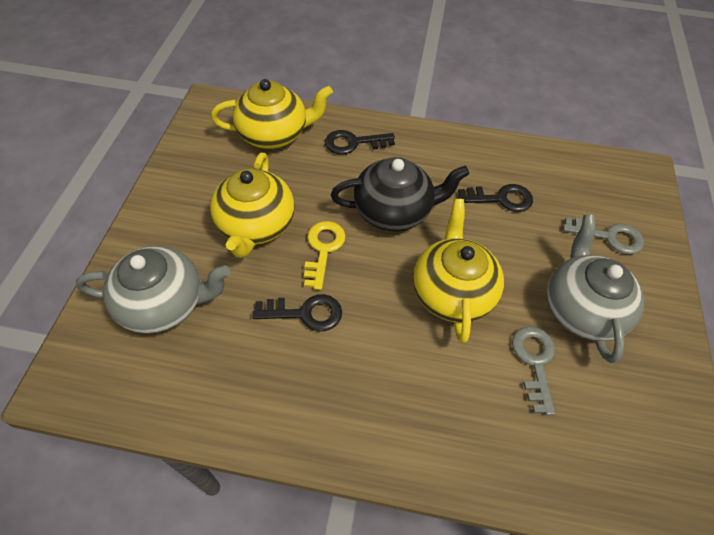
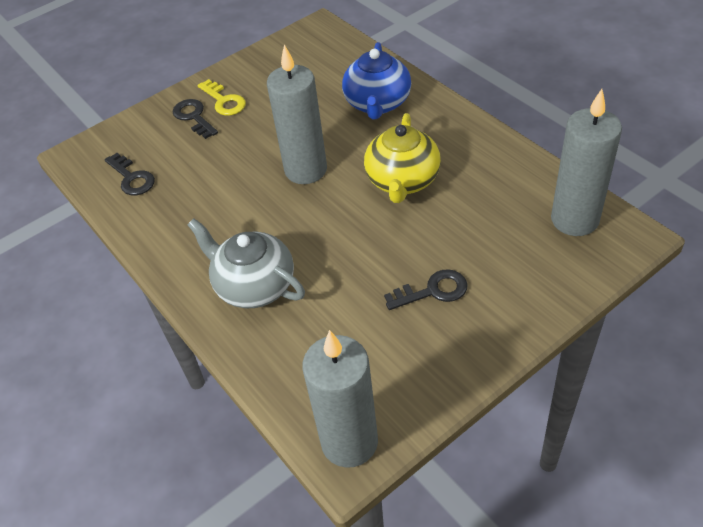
black teapot: 1 -> 0
blue teapot: 0 -> 1
grey candle: 0 -> 3
grey key: 2 -> 0
grey teapot: 2 -> 1
yellow teapot: 3 -> 1

